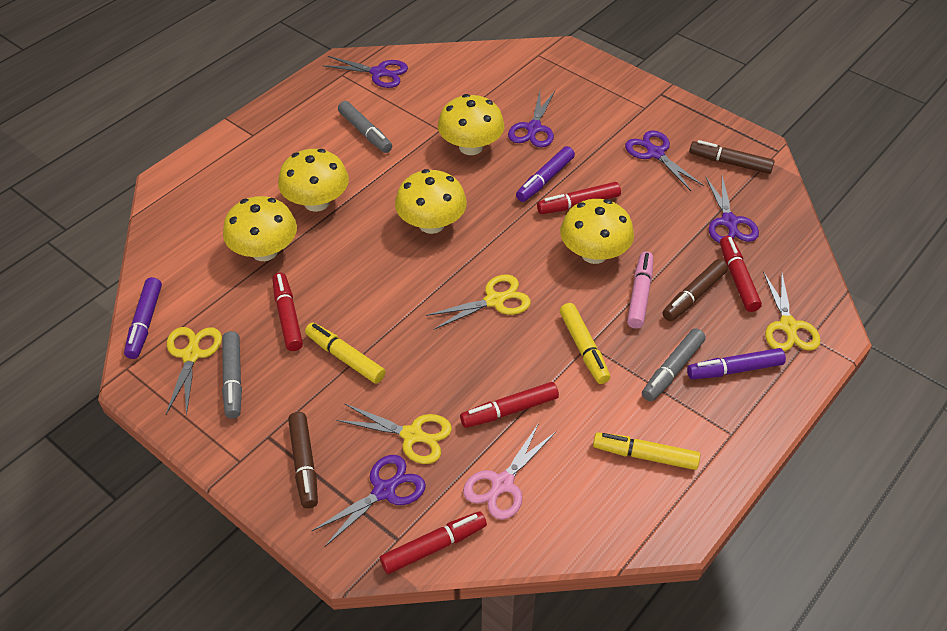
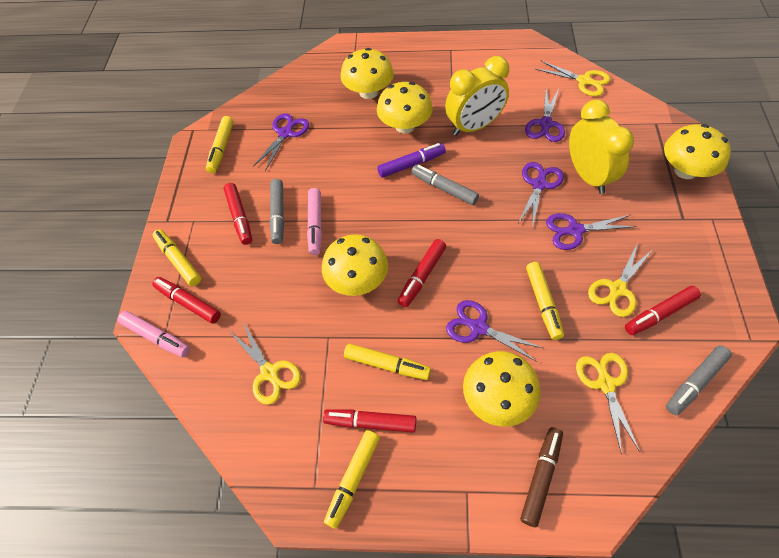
brown marker: 3 -> 1
pink marker: 1 -> 2
pink scissors: 1 -> 0
purple marker: 3 -> 1
yellow clock: 0 -> 2
yellow marker: 3 -> 5

